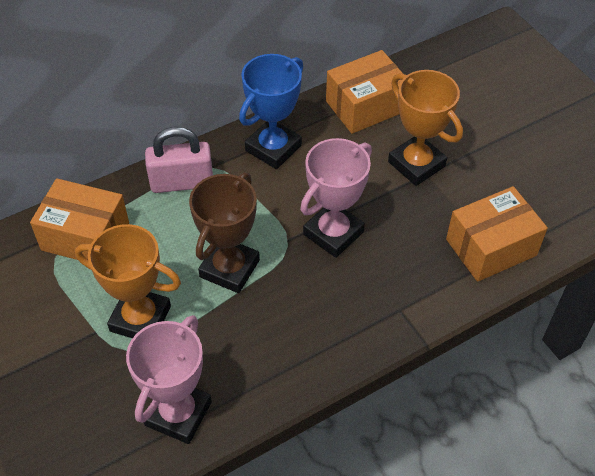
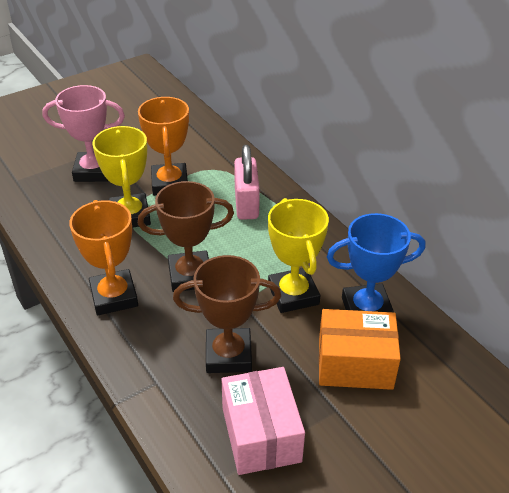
brown trophy: 1 -> 2
orange box: 3 -> 1
pink box: 0 -> 1
pink trophy: 2 -> 1
yellow trophy: 0 -> 2

